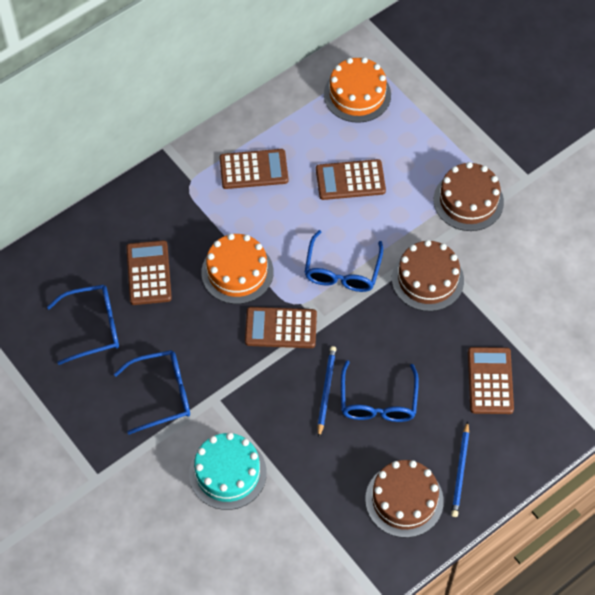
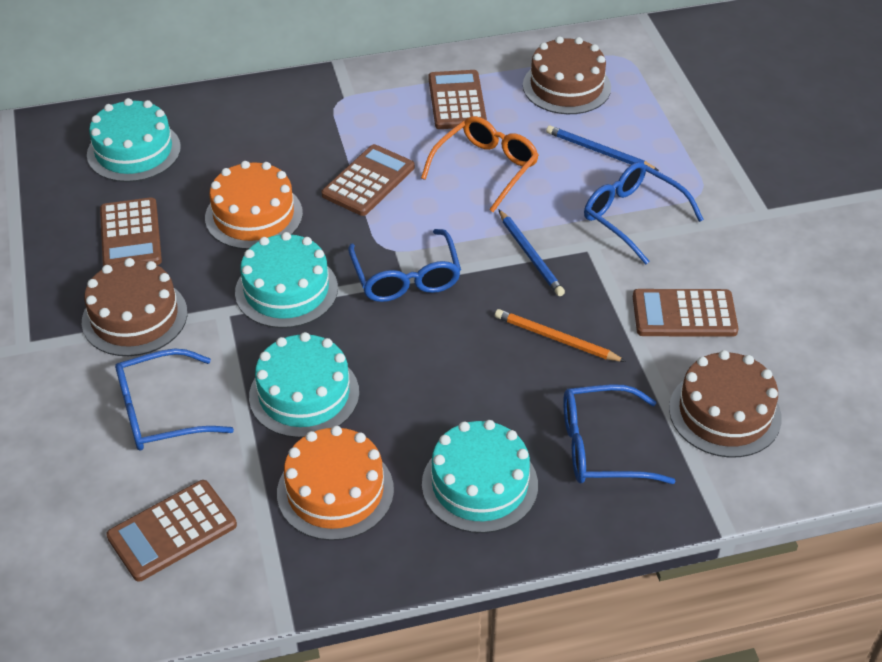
orange glasses: 0 -> 1
orange pencil: 0 -> 1
turquoise cake: 1 -> 4

